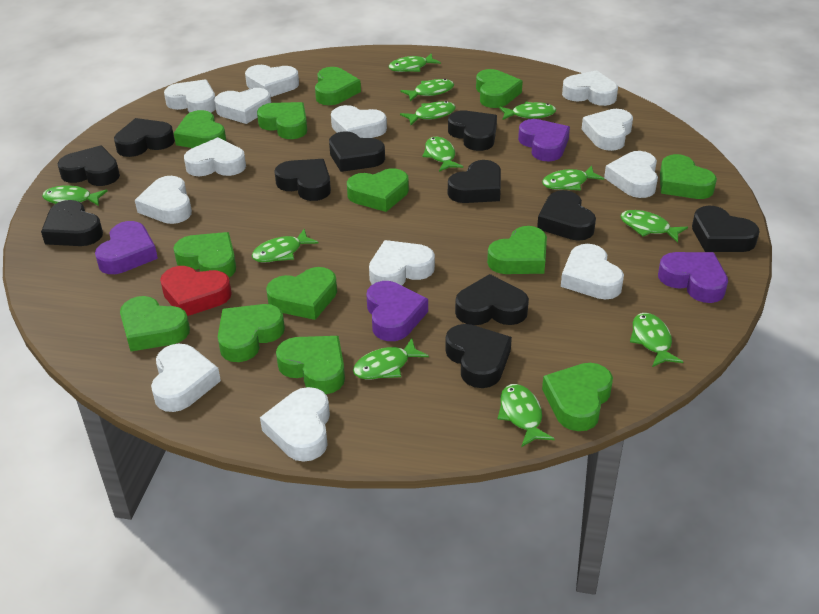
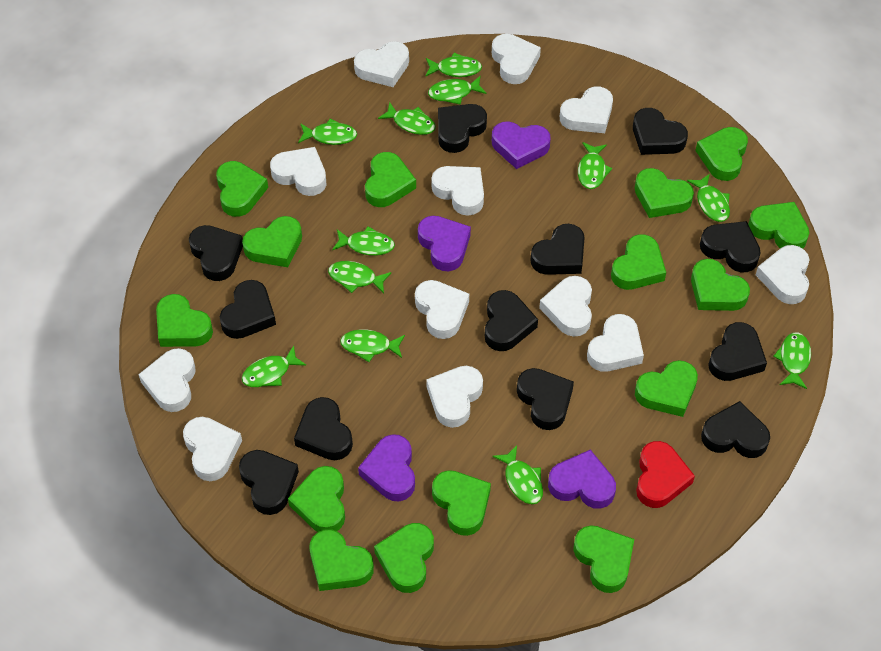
black heart: 11 -> 12
green heart: 13 -> 15
white heart: 13 -> 12

